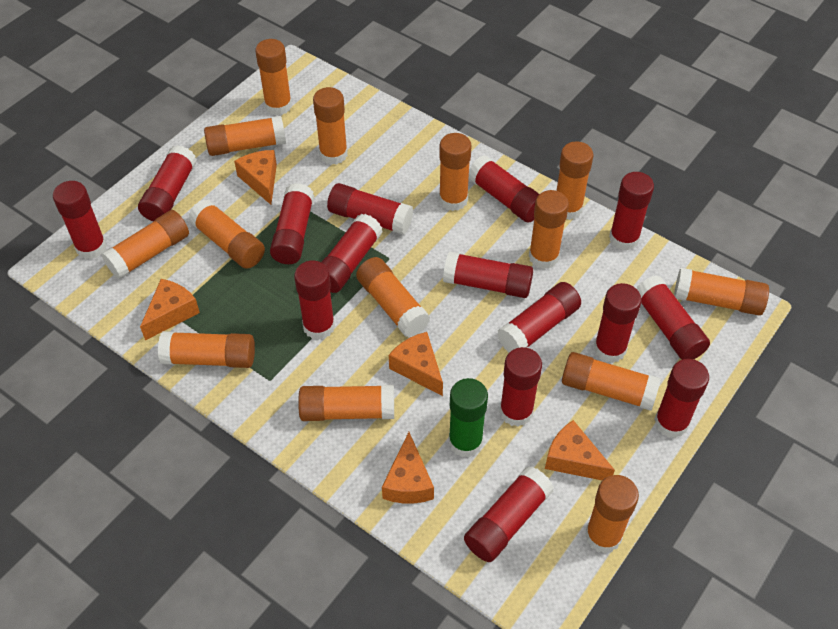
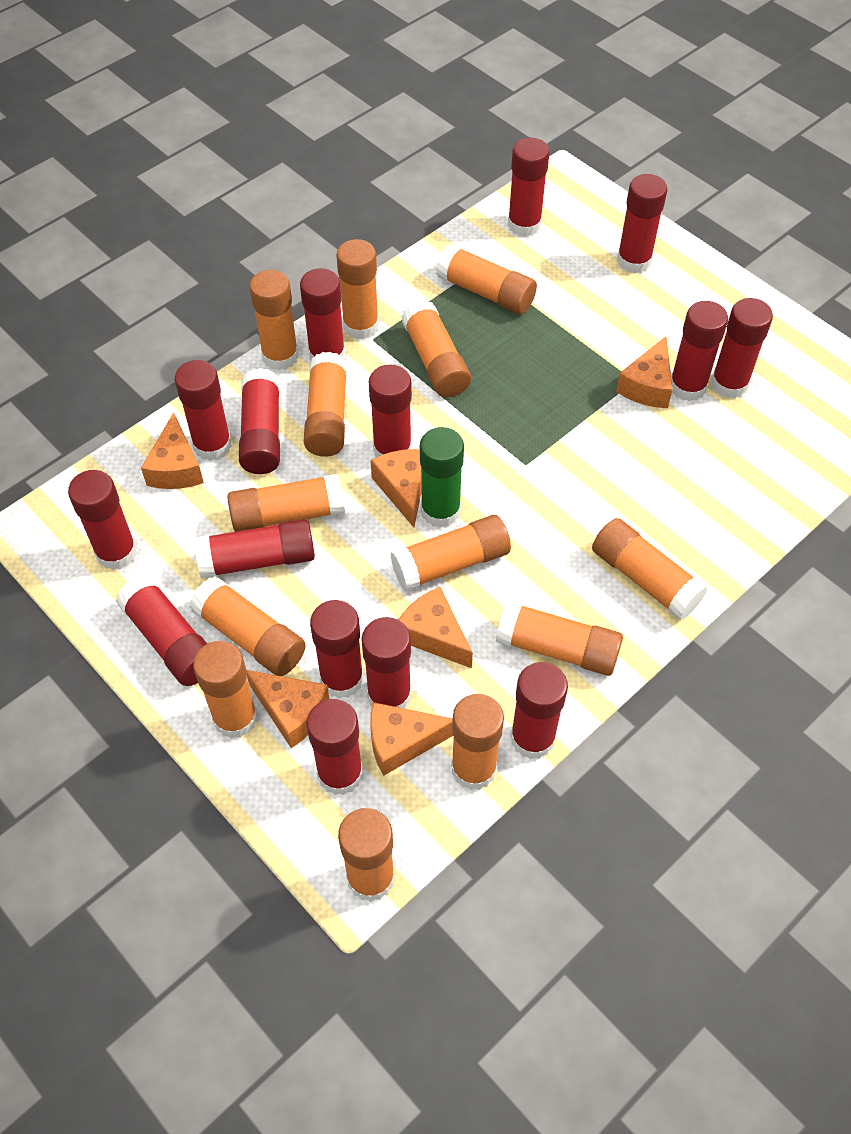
orange cheese: 5 -> 6
orange glue stick: 14 -> 13

